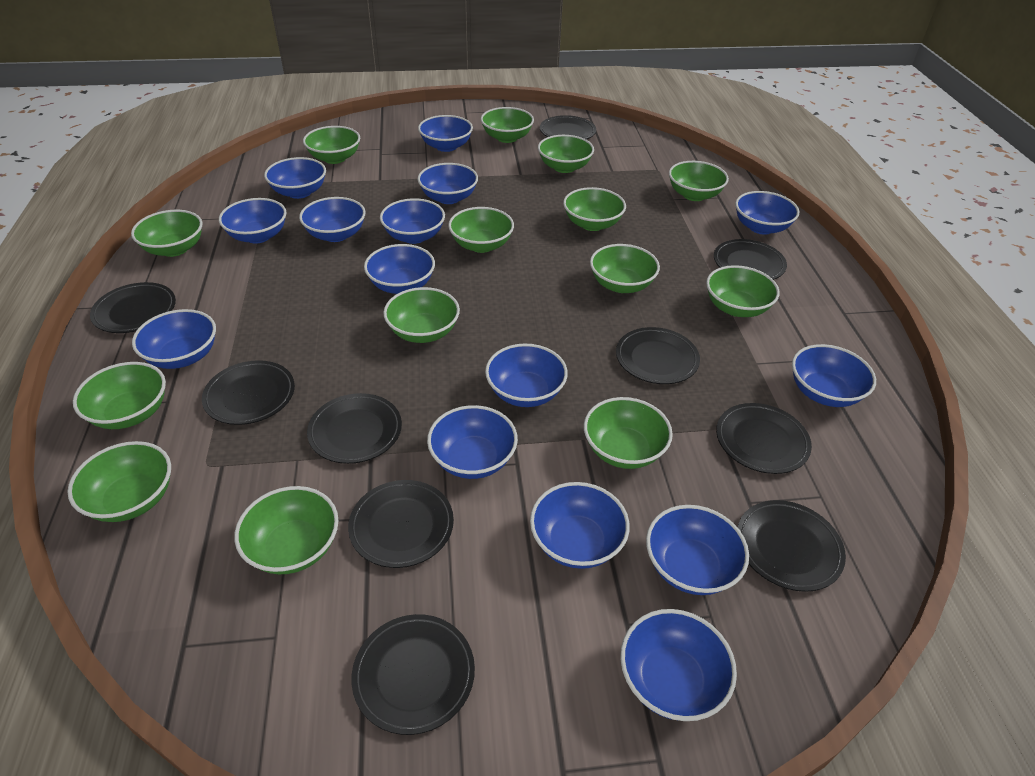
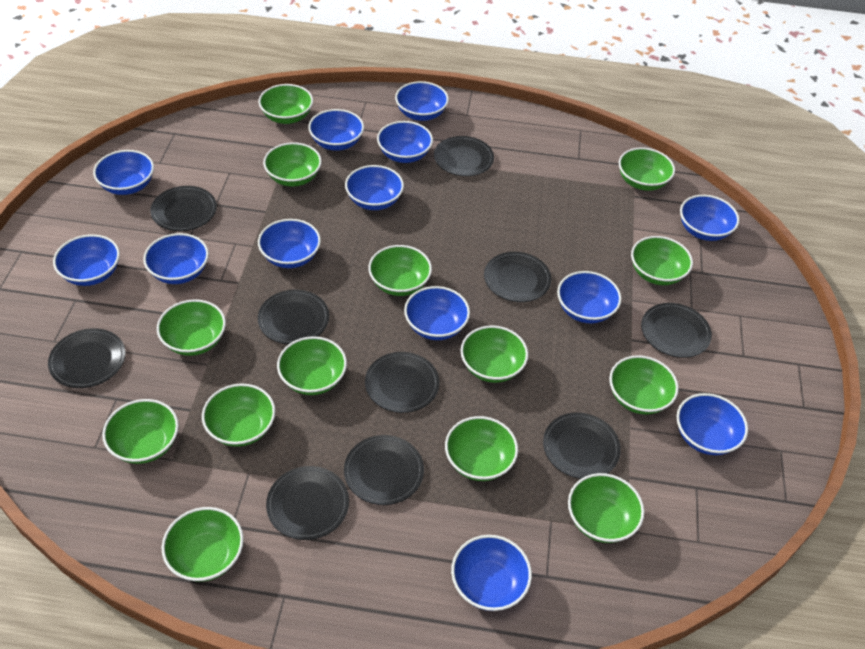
blue bowl: 15 -> 13

